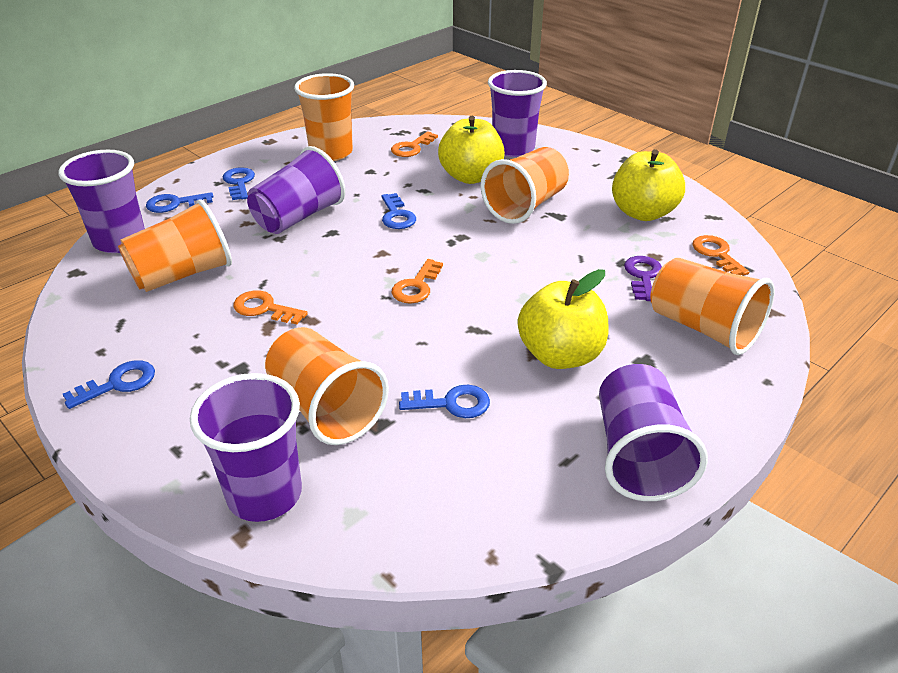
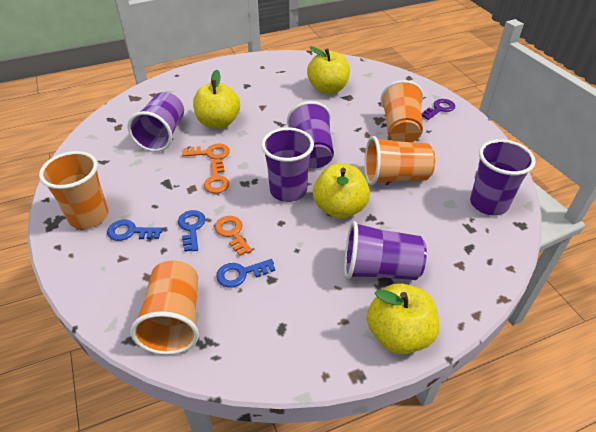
blue key: 5 -> 3
orange cup: 5 -> 4
orange key: 4 -> 3
yellow apple: 3 -> 4

